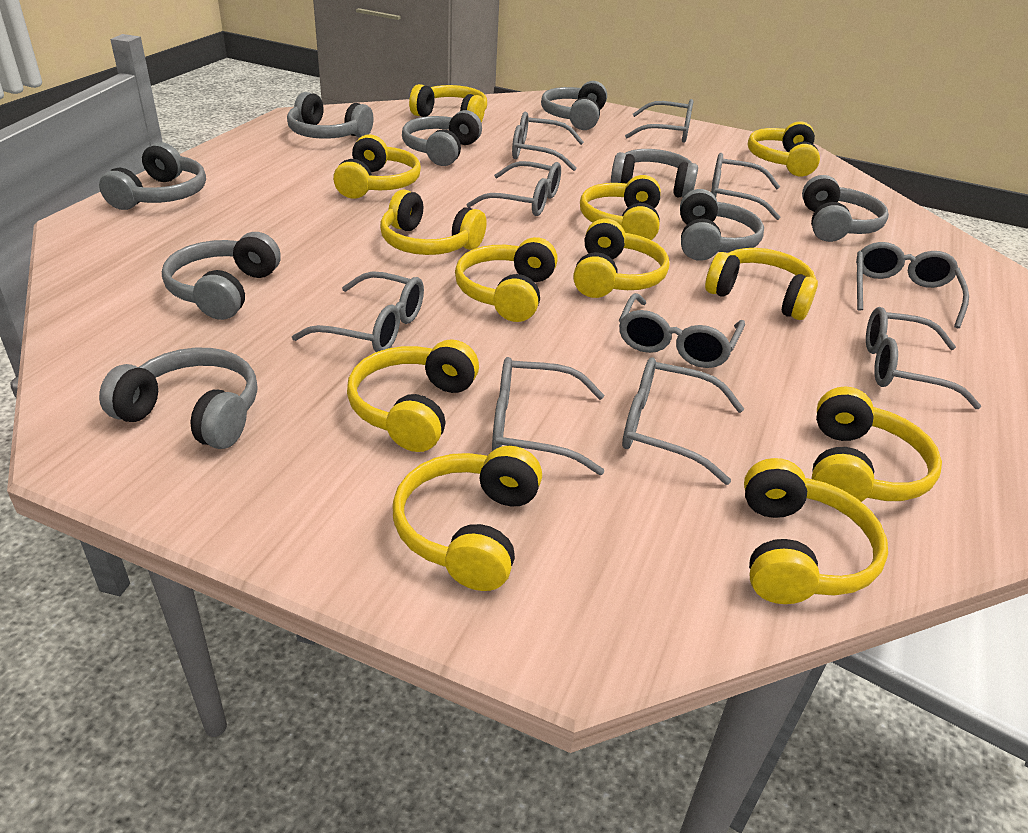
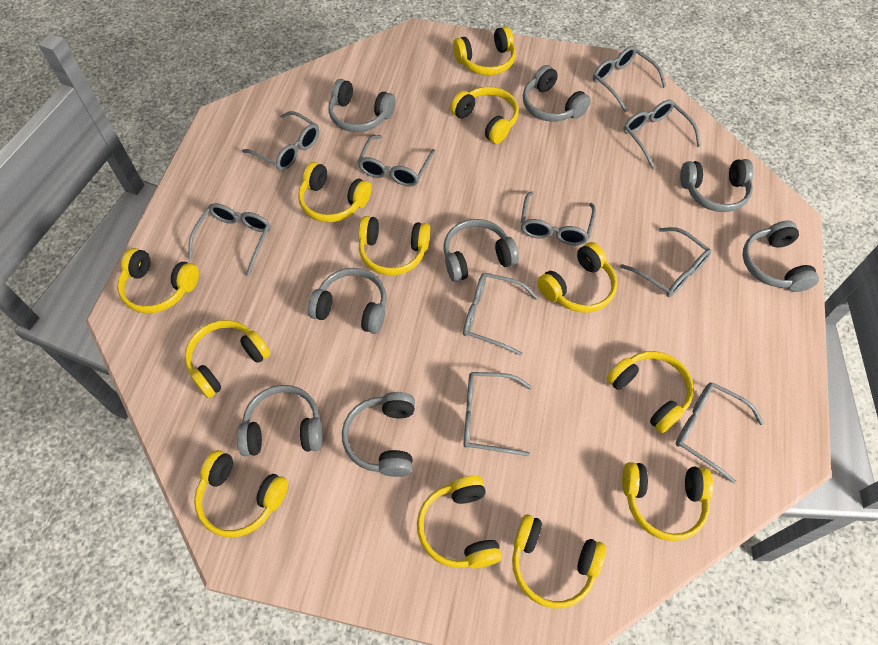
grey headphones: 9 -> 8

